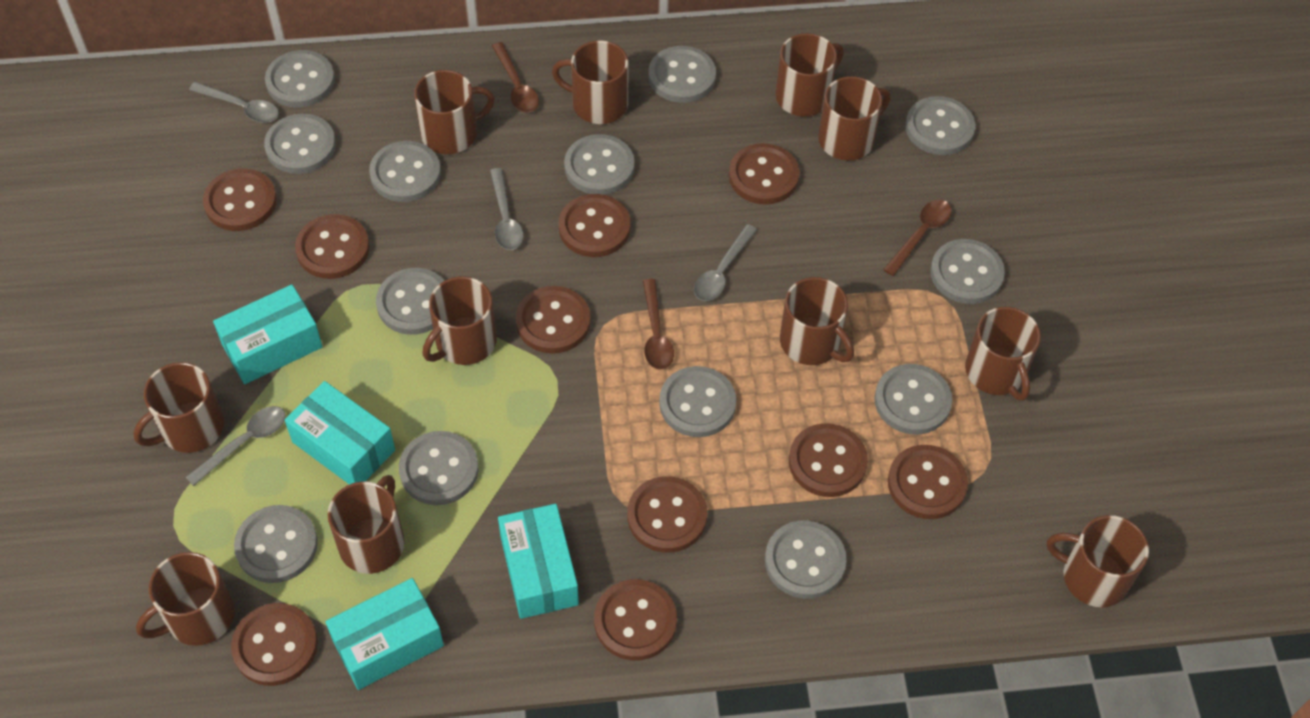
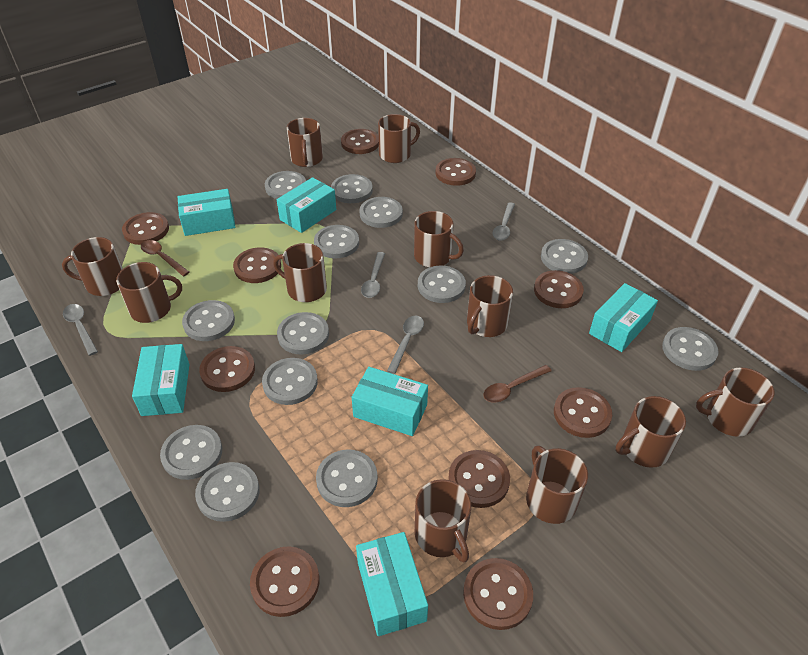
brown spoon: 3 -> 2
turquoise box: 4 -> 6

